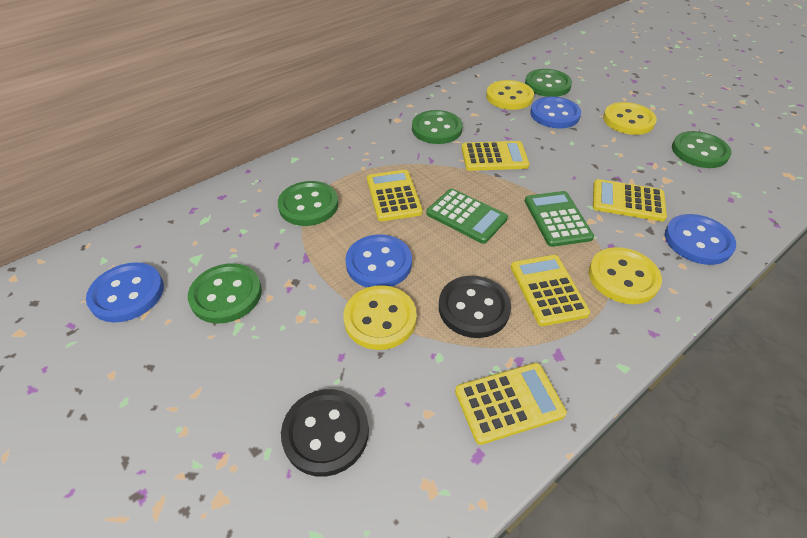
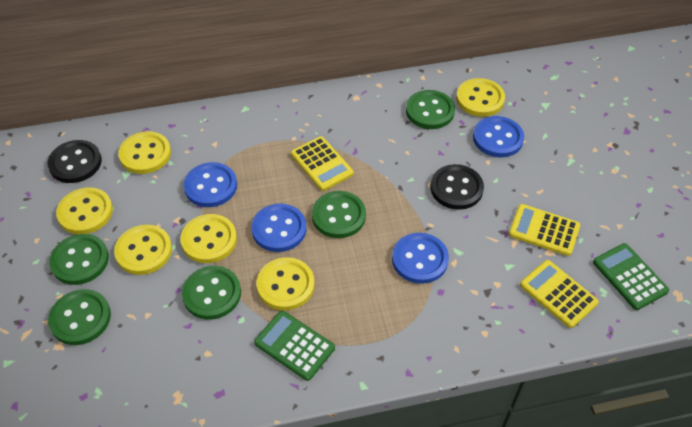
yellow button: 4 -> 6
yellow calculator: 5 -> 3

